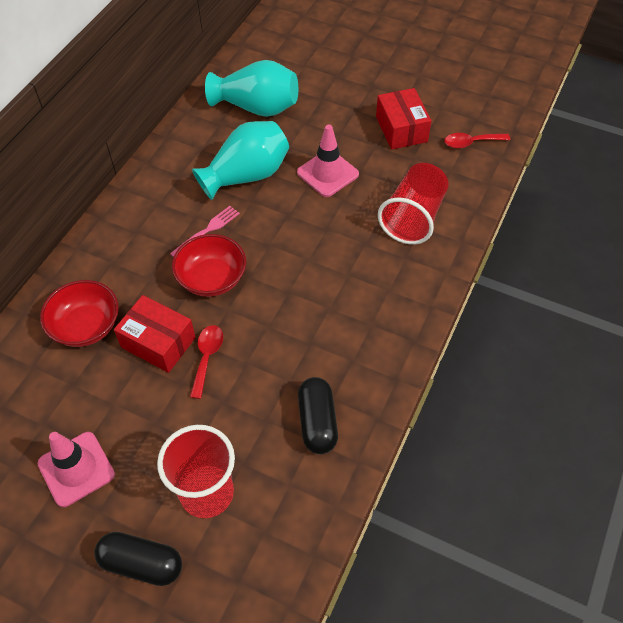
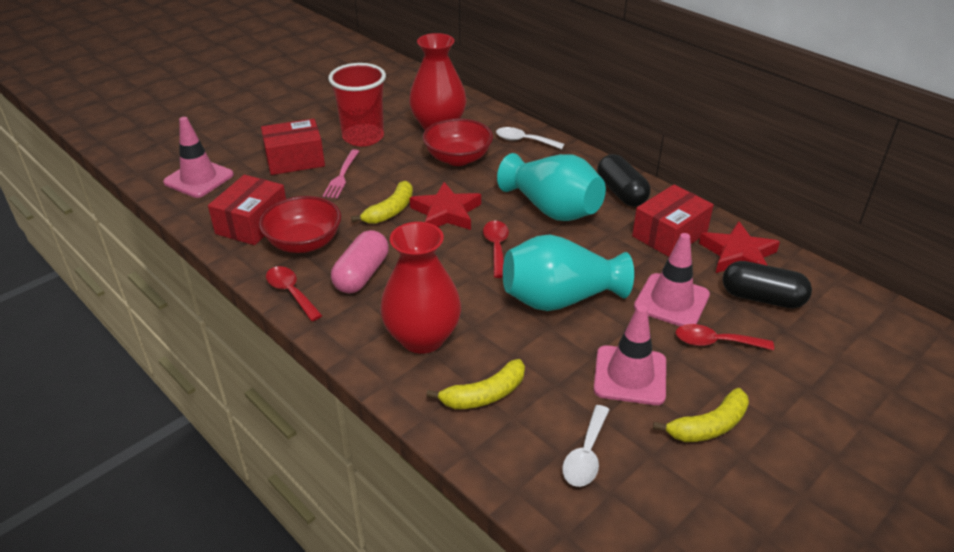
pink capsule: 0 -> 1
pink traffic cone: 2 -> 3
red box: 2 -> 3
red cup: 2 -> 1
red spoon: 2 -> 3
red star: 0 -> 2
red vase: 0 -> 2
white spoon: 0 -> 2
yellow banana: 0 -> 3

